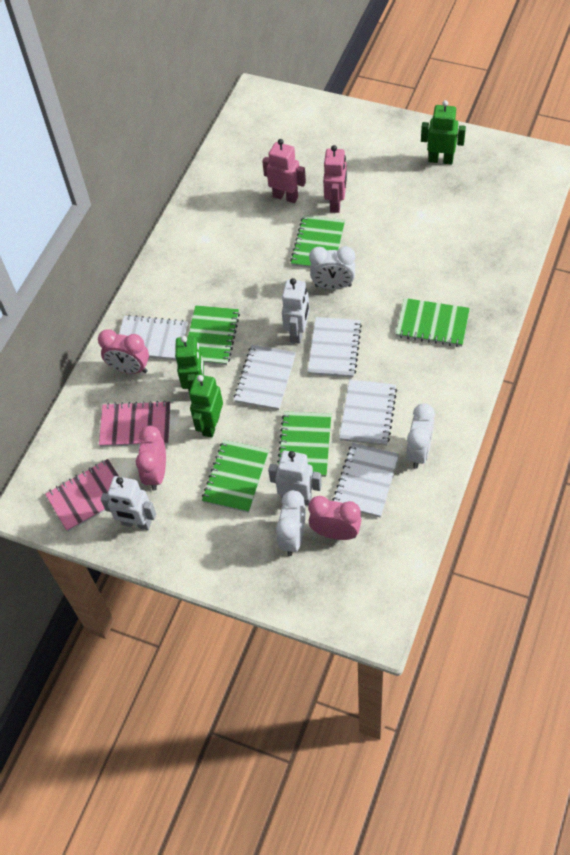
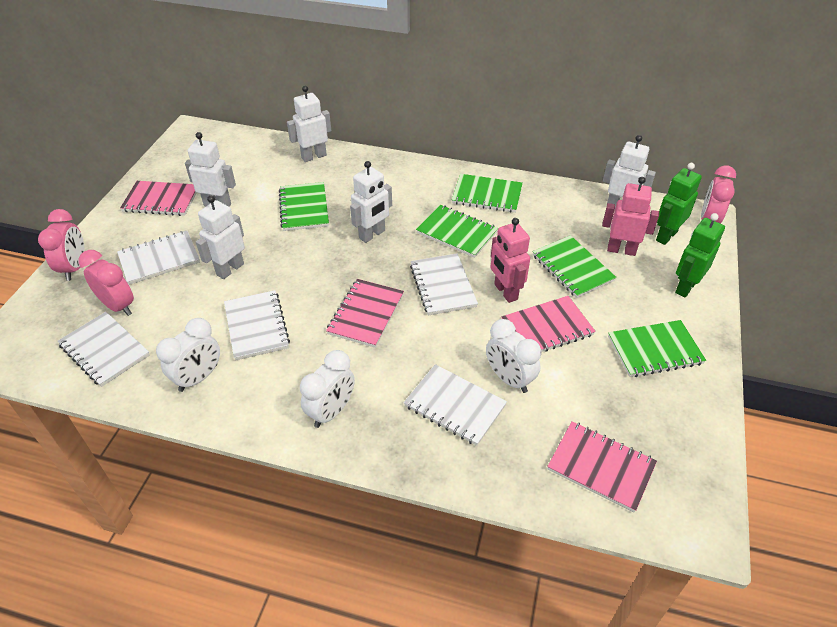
green robot: 3 -> 2
pink notebook: 2 -> 4
white robot: 3 -> 5

